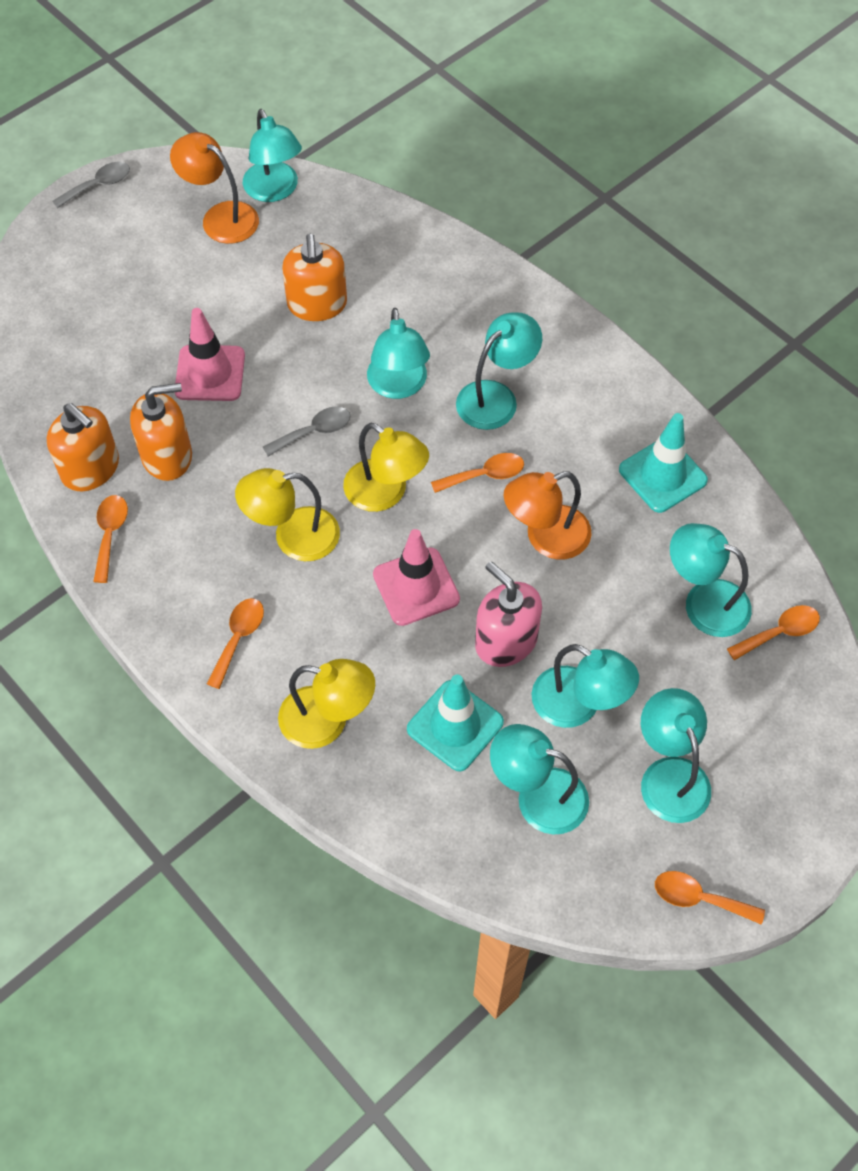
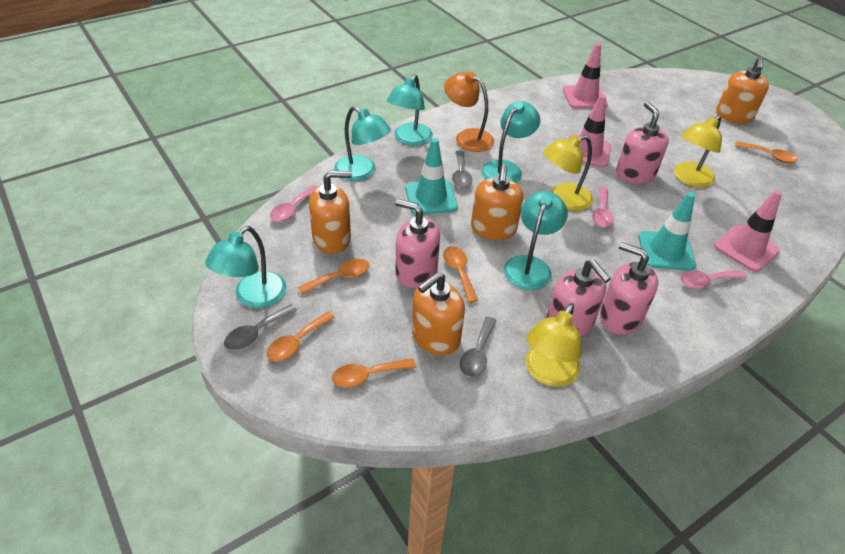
grey spoon: 2 -> 3
orange lamp: 2 -> 1
orange soap dispenser: 3 -> 4
pink soap dispenser: 1 -> 4
pink spoon: 0 -> 3
pink traffic cone: 2 -> 3
turquoise lamp: 7 -> 5

